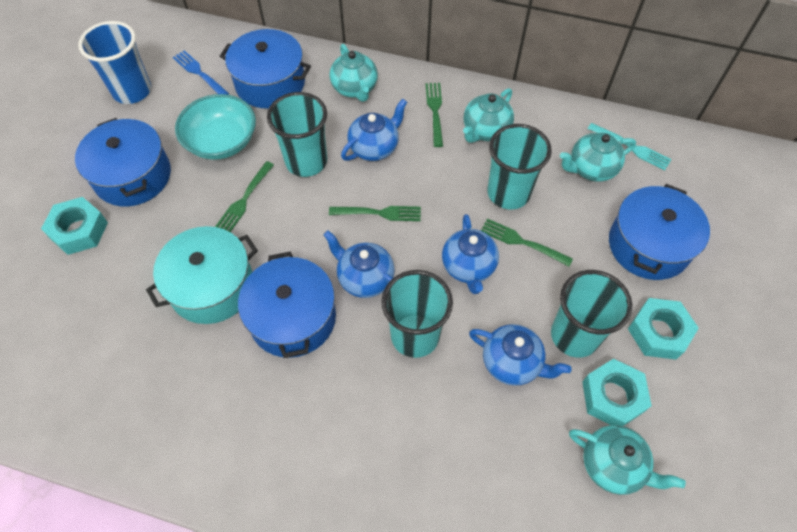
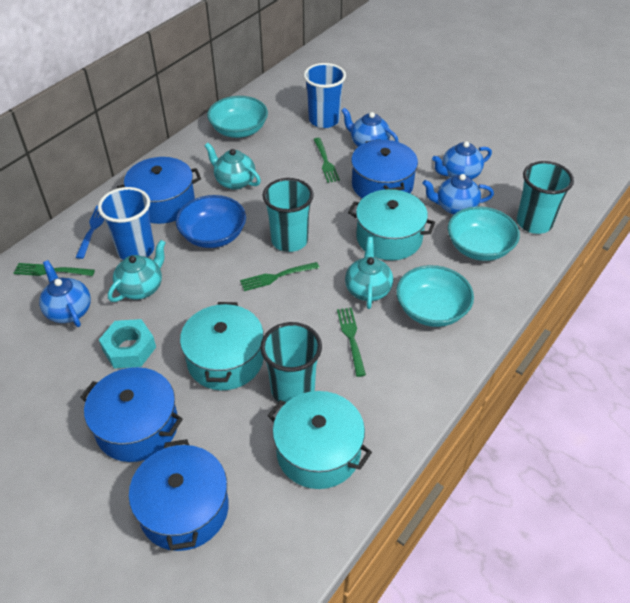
blue bowl: 0 -> 1
blue cup: 1 -> 2
turquoise bowl: 1 -> 3
turquoise cup: 4 -> 3
turquoise fork: 1 -> 0
turquoise nut: 3 -> 1
turquoise pot: 1 -> 3
turquoise teapot: 4 -> 3

